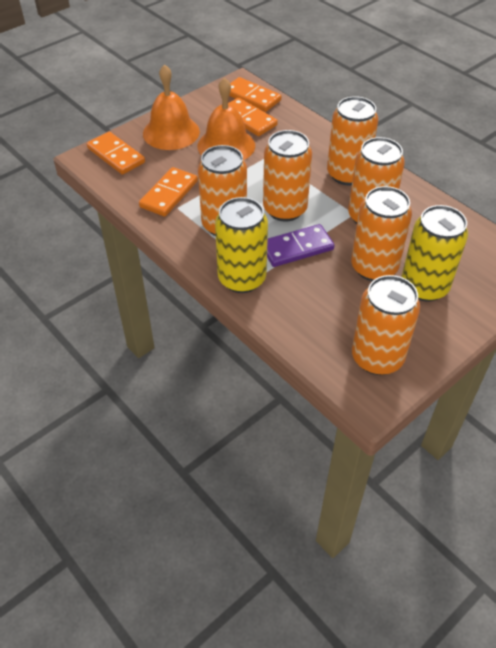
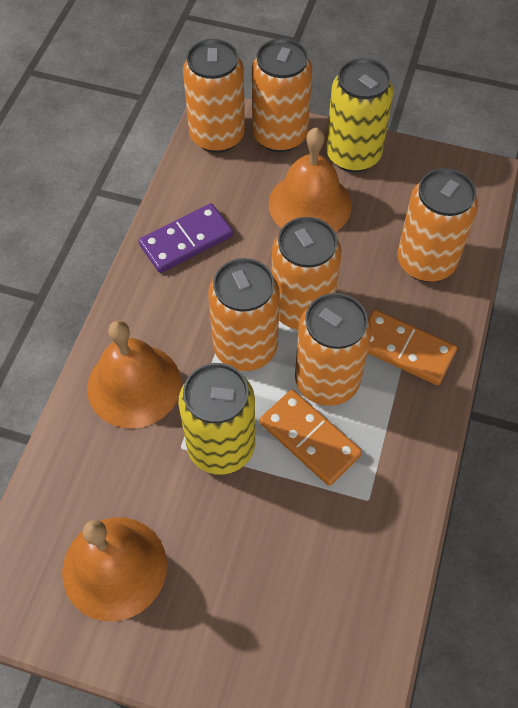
orange bell: 2 -> 3
orange domino: 4 -> 2

